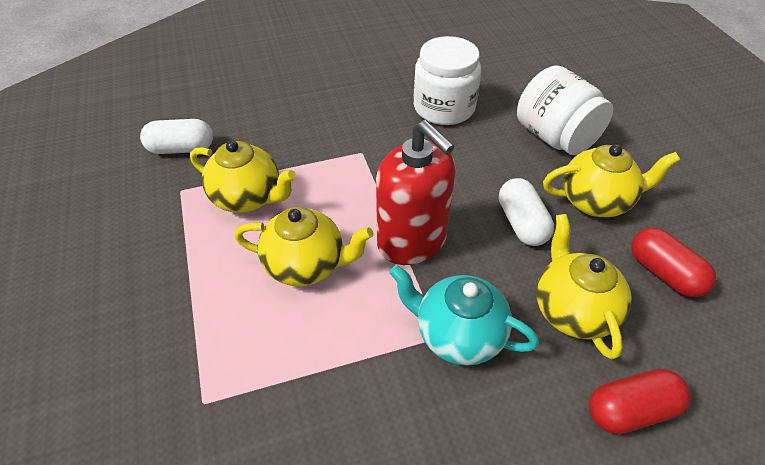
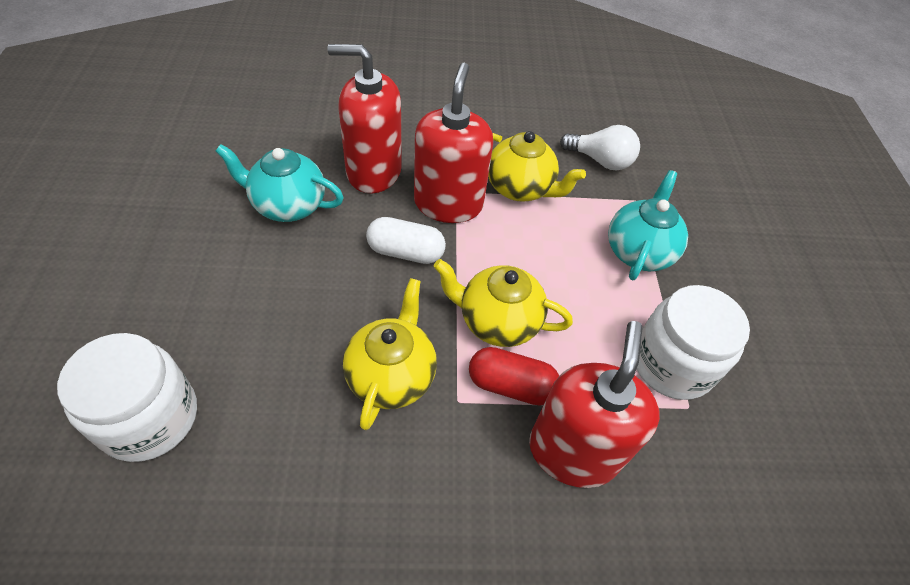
red capsule: 2 -> 1
red soap dispenser: 1 -> 3
turquoise teapot: 1 -> 2
white capsule: 2 -> 1
white light bulb: 0 -> 1
yellow teapot: 4 -> 3

